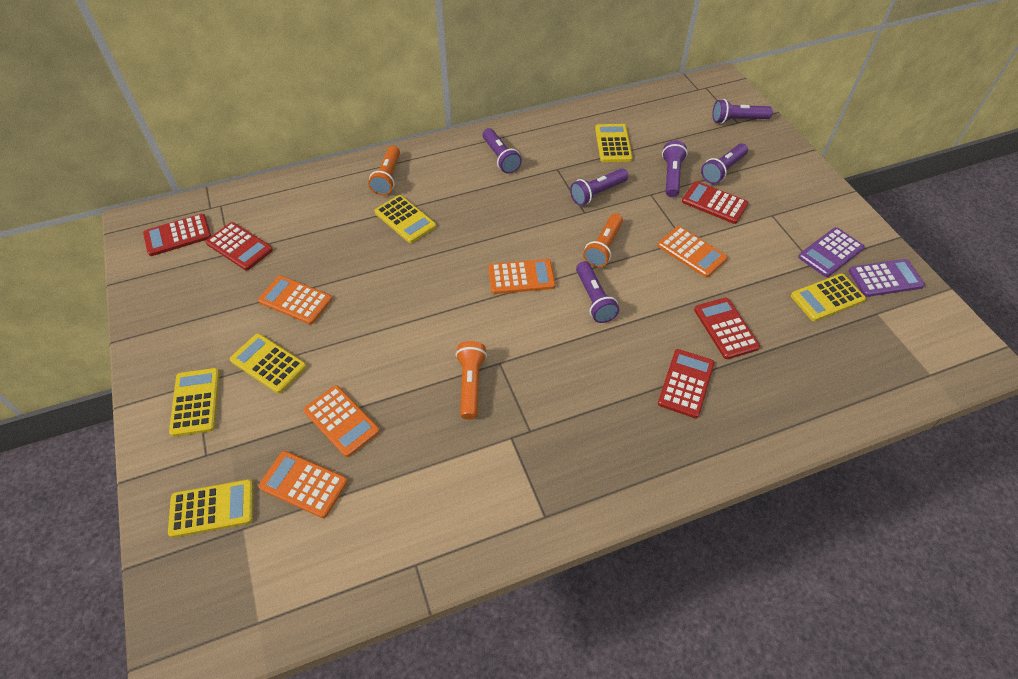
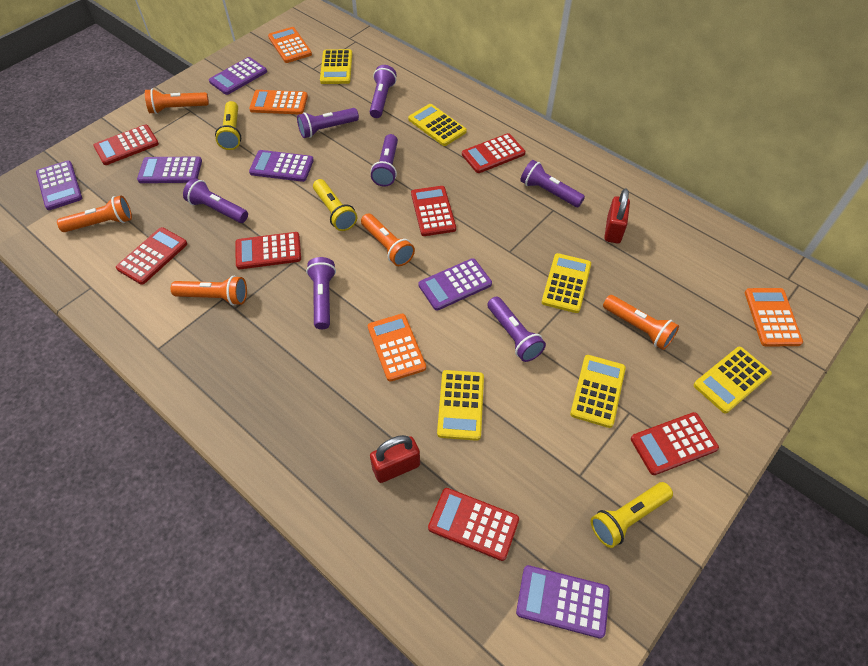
orange calculator: 5 -> 4
orange flashlight: 3 -> 5
purple calculator: 2 -> 6
purple flashlight: 6 -> 7
red calculator: 5 -> 7
red padlock: 0 -> 2
yellow flashlight: 0 -> 3

